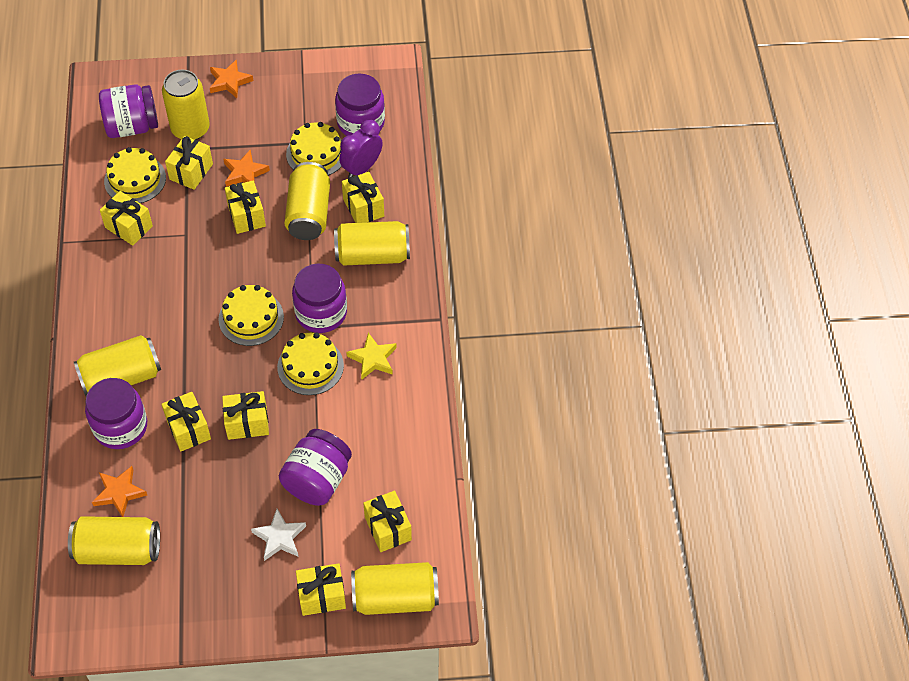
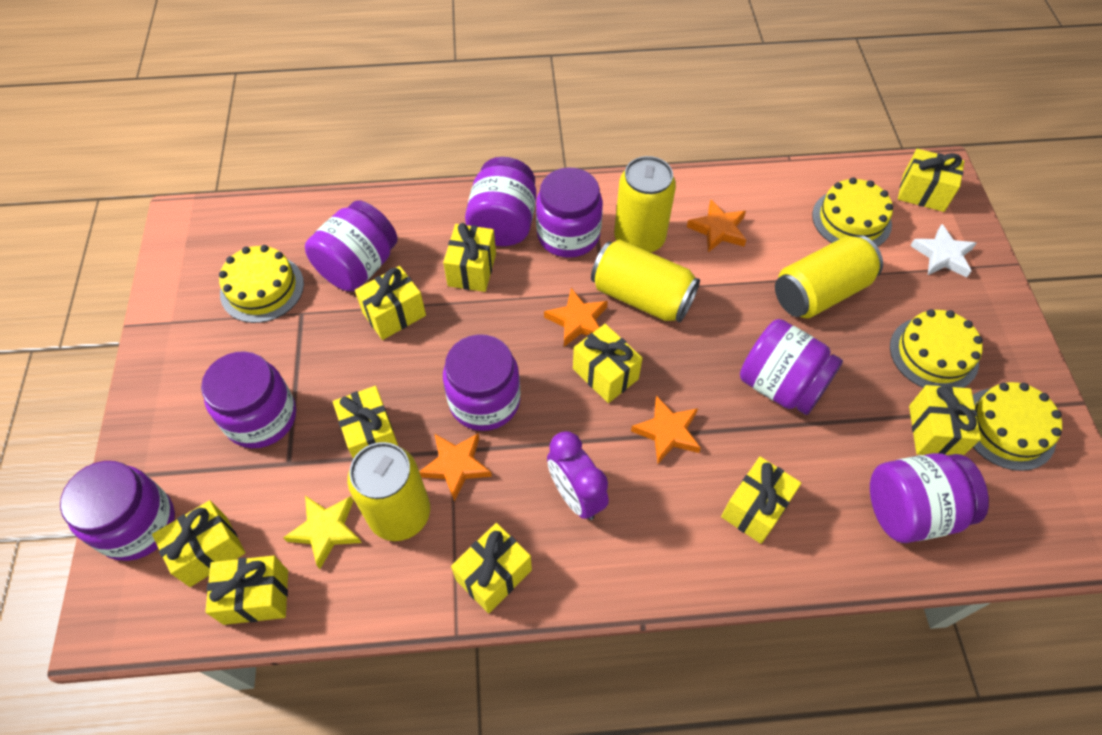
orange star: 3 -> 4
purple jar: 5 -> 8
yellow can: 6 -> 4
yellow gift: 8 -> 10

